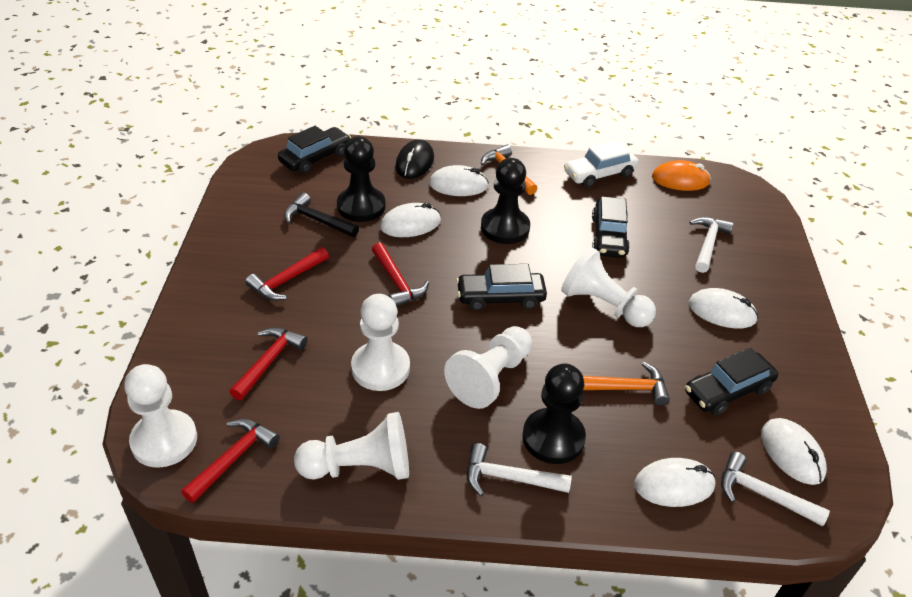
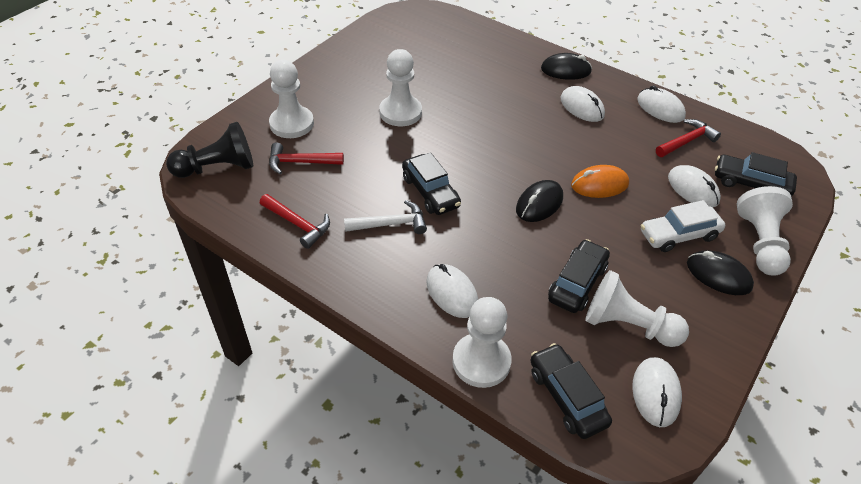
black hammer: 1 -> 0
black mouse: 1 -> 3
black pawn: 3 -> 1
orange hammer: 2 -> 0
red hammer: 4 -> 3
white hammer: 3 -> 1

